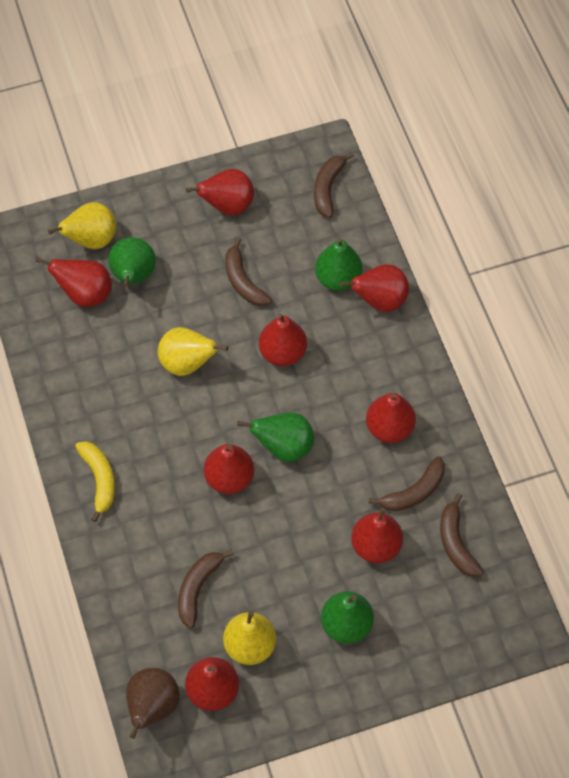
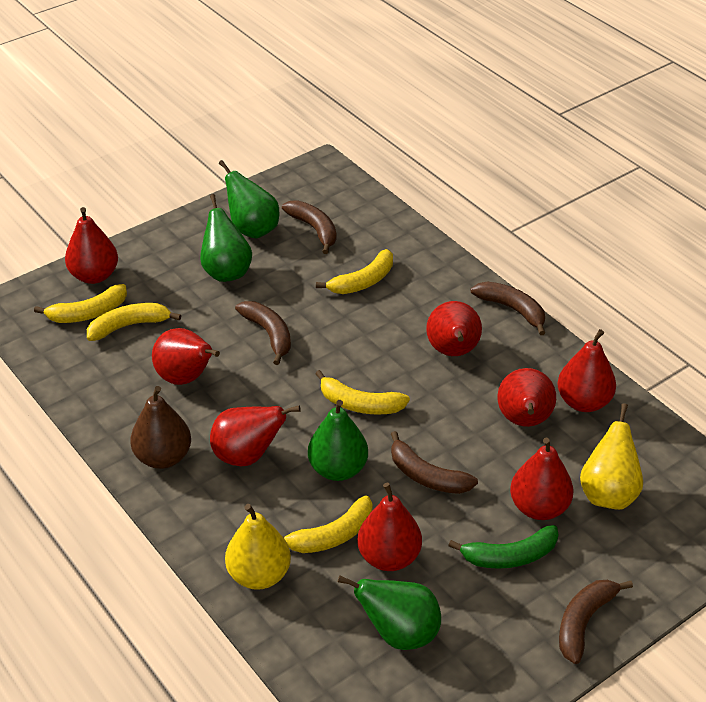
green banana: 0 -> 1
yellow banana: 1 -> 5
yellow pear: 3 -> 2

